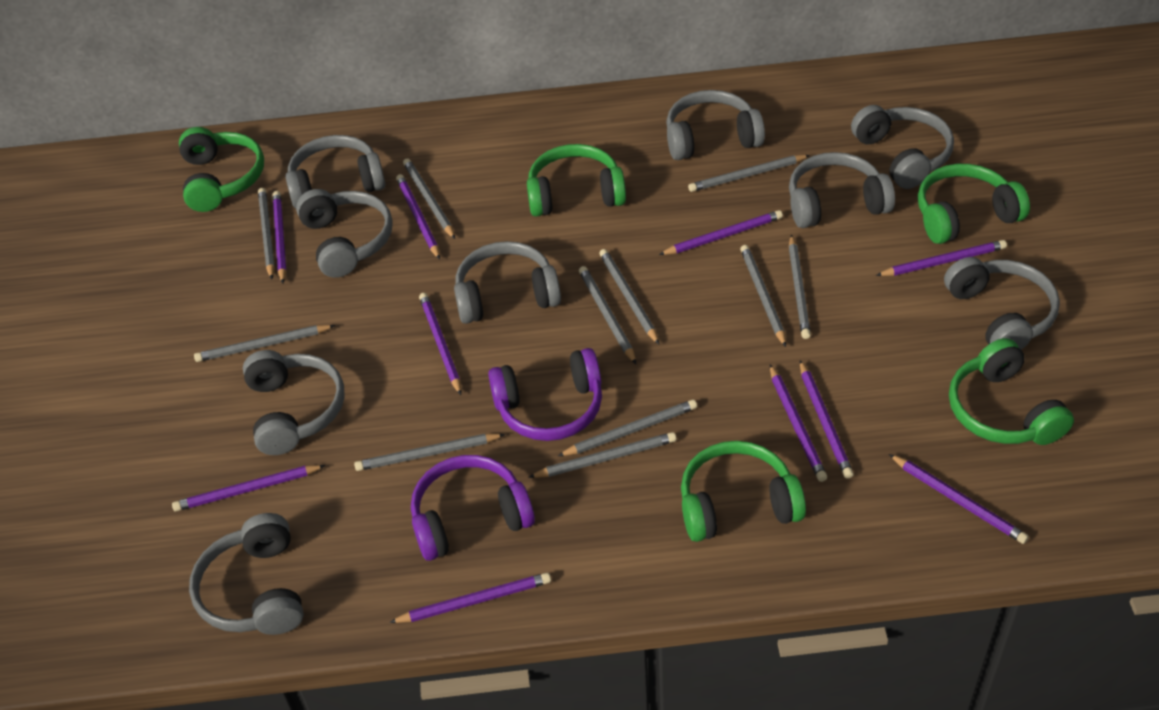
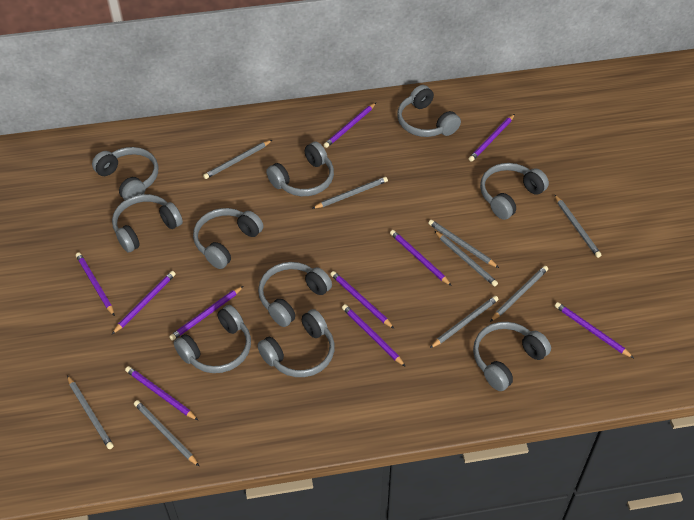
green headphones: 5 -> 0
grey headphones: 9 -> 10
grey pencil: 11 -> 9
purple headphones: 2 -> 0

